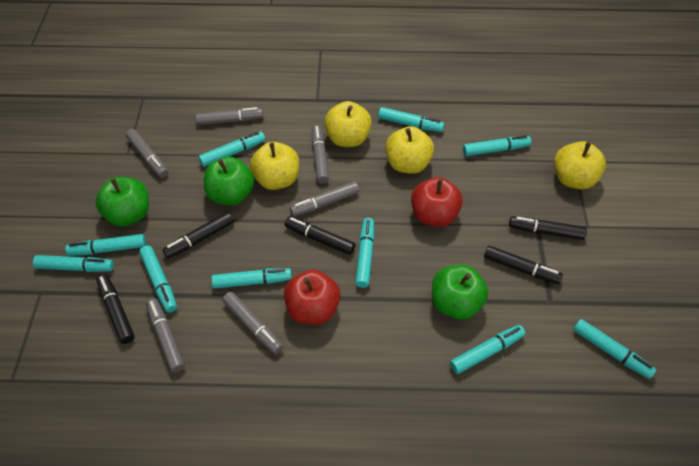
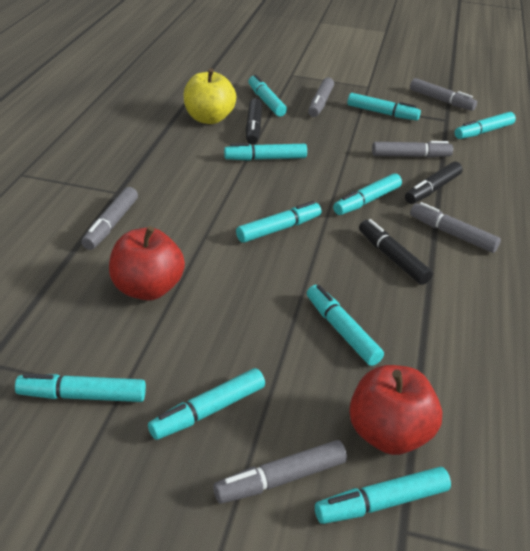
black marker: 5 -> 3
green apple: 3 -> 0
yellow apple: 4 -> 1

